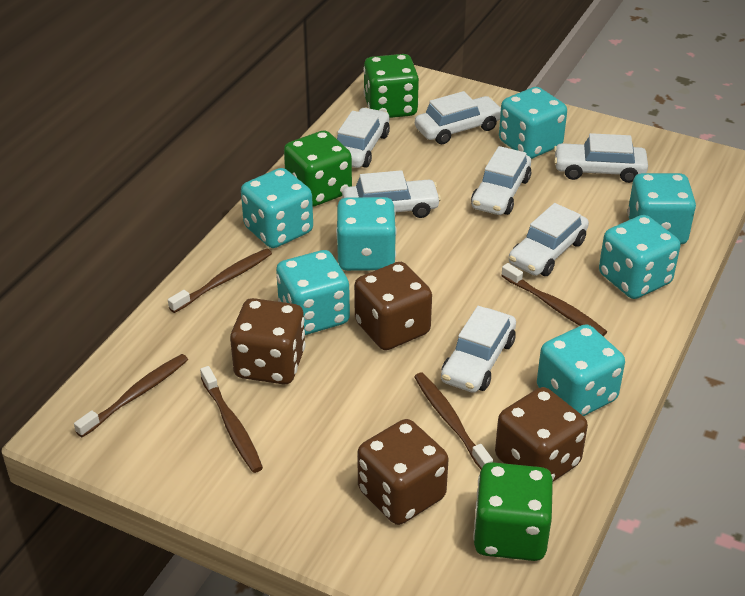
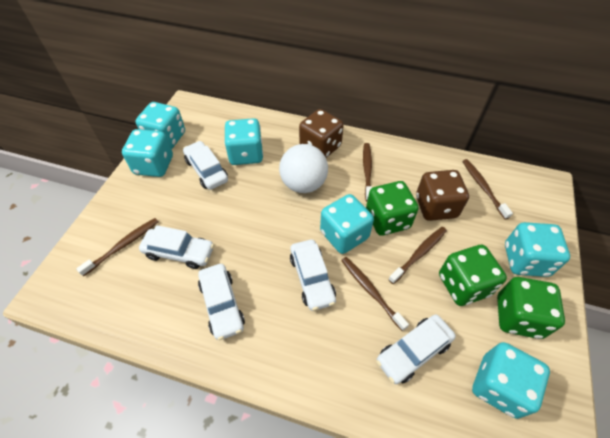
brown dice: 4 -> 2
turquoise dice: 7 -> 6
white ball: 0 -> 1
white car: 7 -> 5

